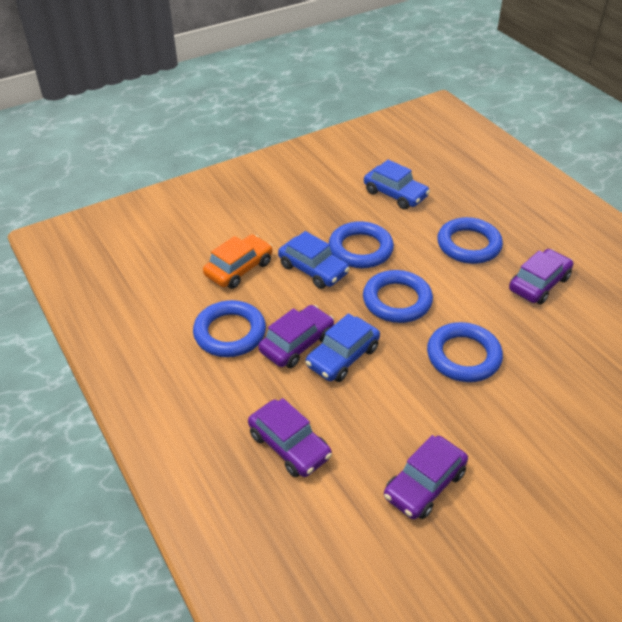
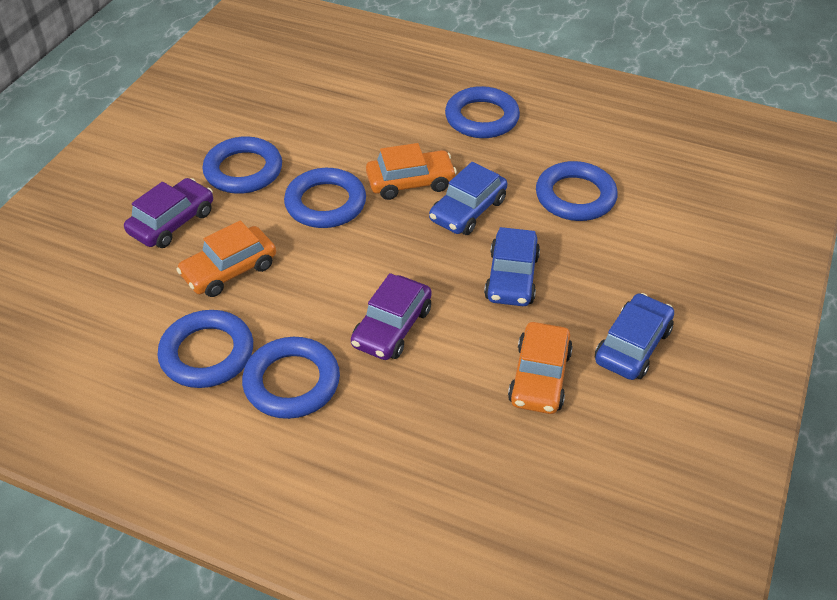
blue ring: 5 -> 6
orange car: 1 -> 3
purple car: 4 -> 2

